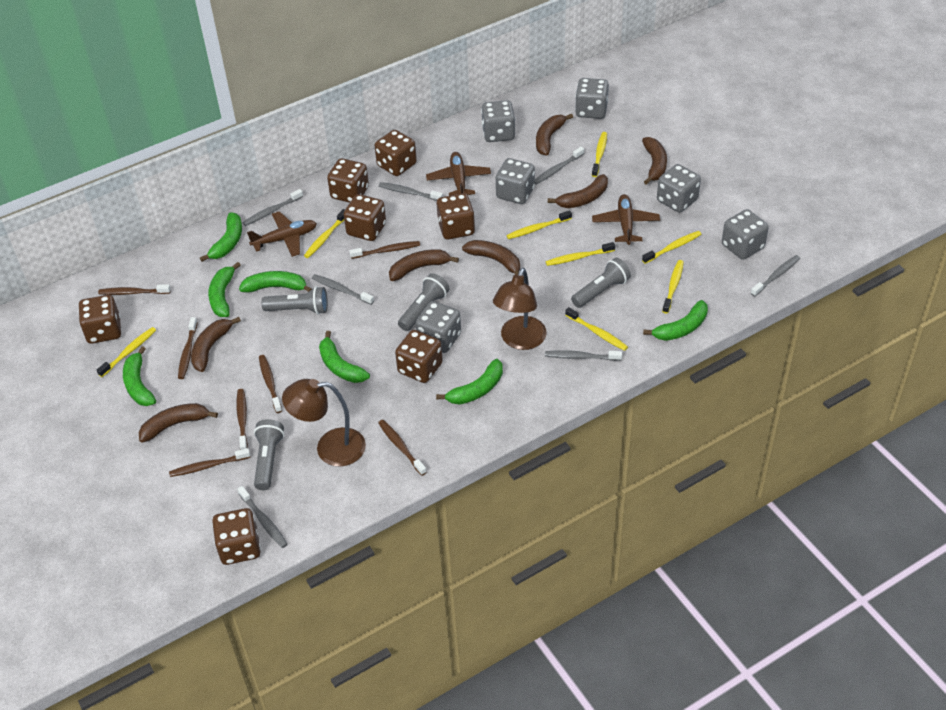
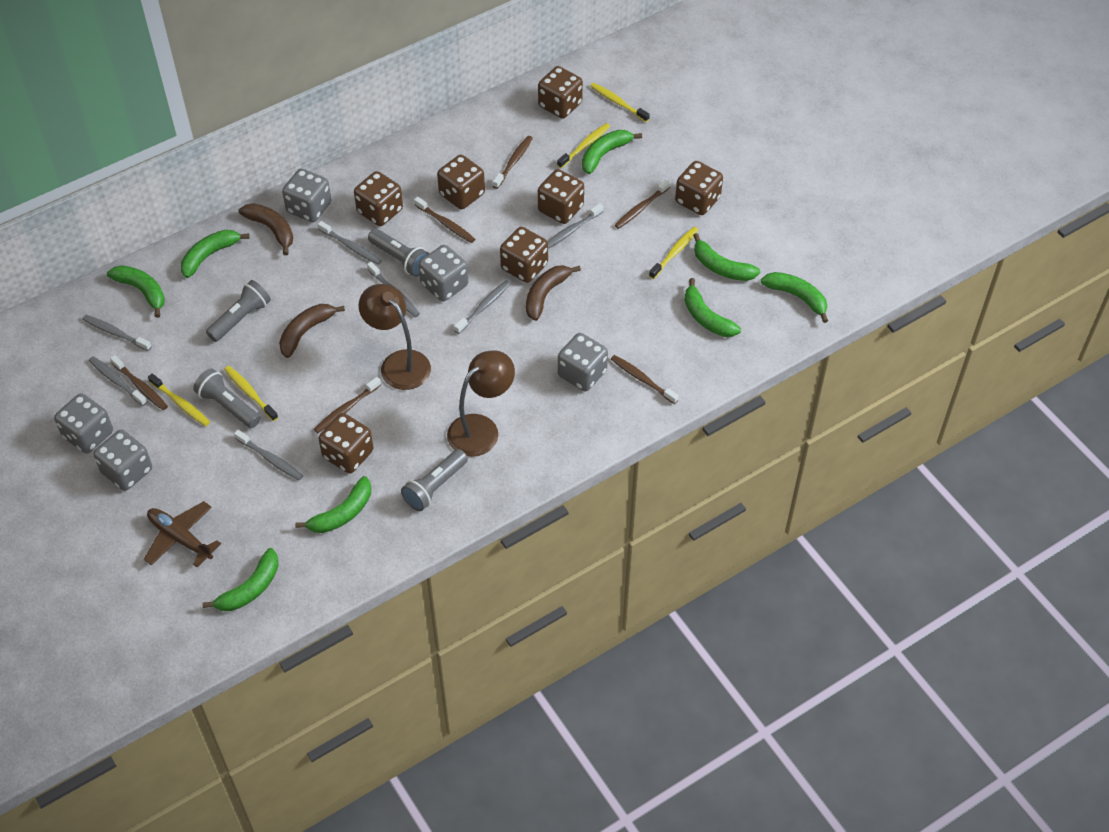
brown banana: 7 -> 3
brown plane: 3 -> 1
brown toothbrush: 7 -> 6
green banana: 7 -> 8
grey dice: 6 -> 5
yellow toothbrush: 8 -> 5

